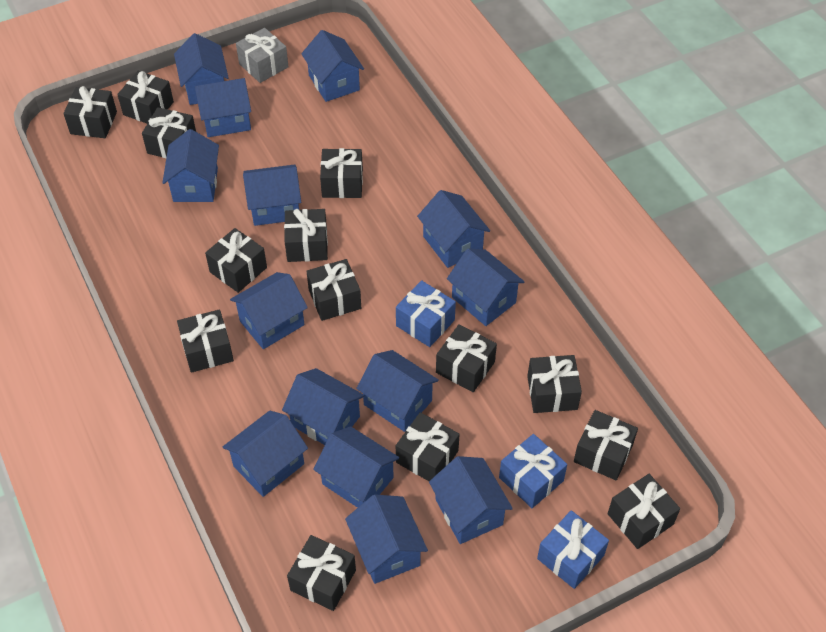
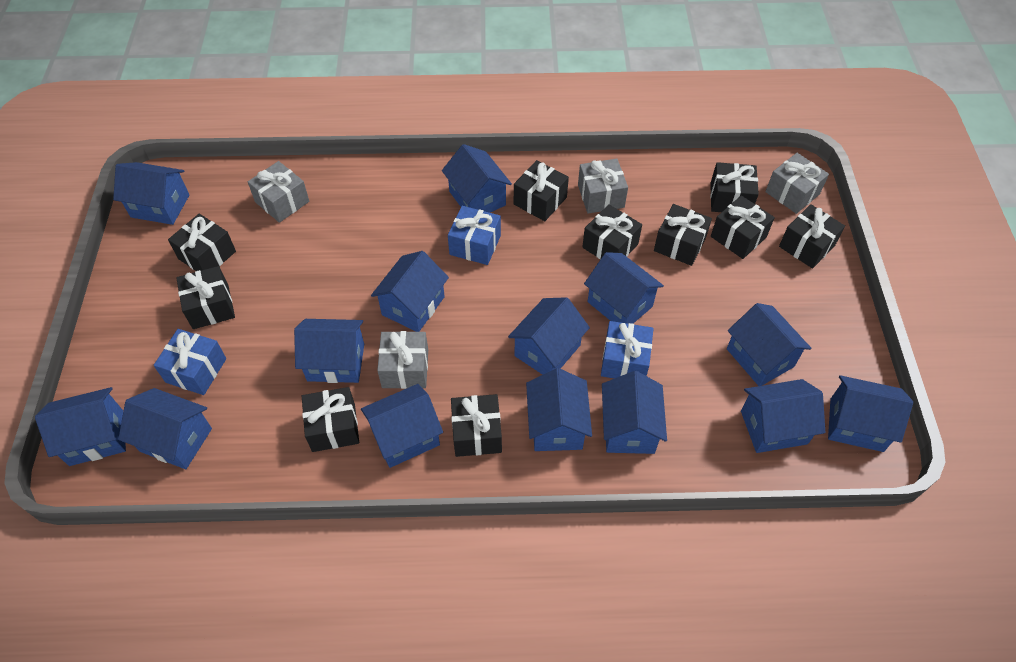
black gift: 14 -> 10
grey gift: 1 -> 4

